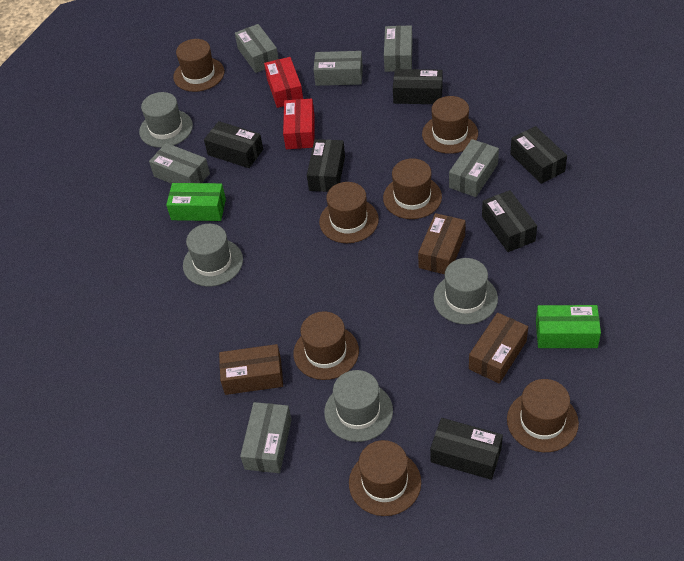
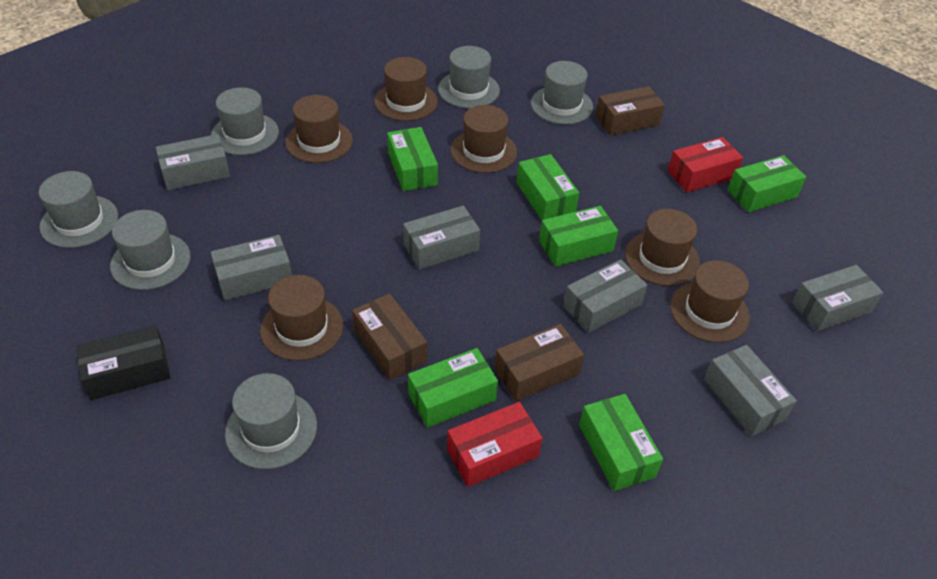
black box: 6 -> 1
brown hat: 7 -> 6
green box: 2 -> 6
grey hat: 4 -> 6

